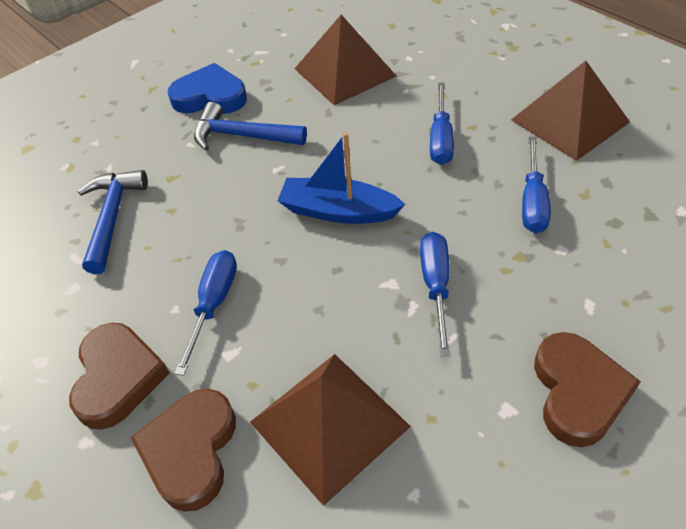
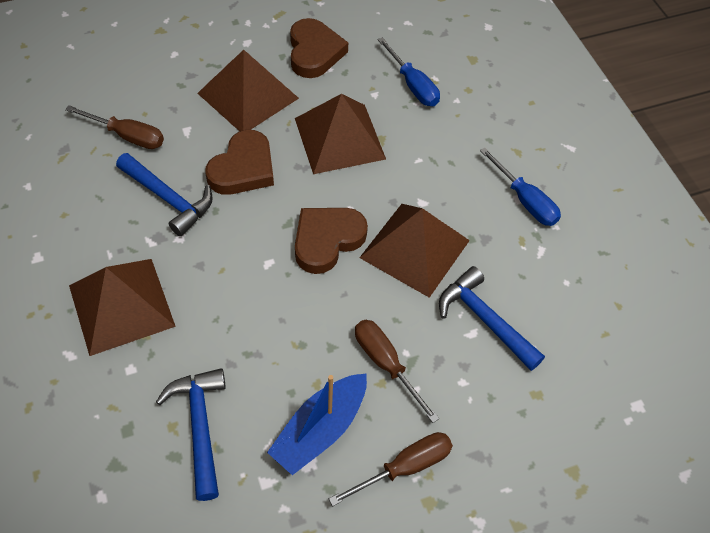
blue hammer: 2 -> 3
blue heart: 1 -> 0
blue screwdriver: 4 -> 2
brown pyramid: 3 -> 4
brown screwdriver: 0 -> 3

